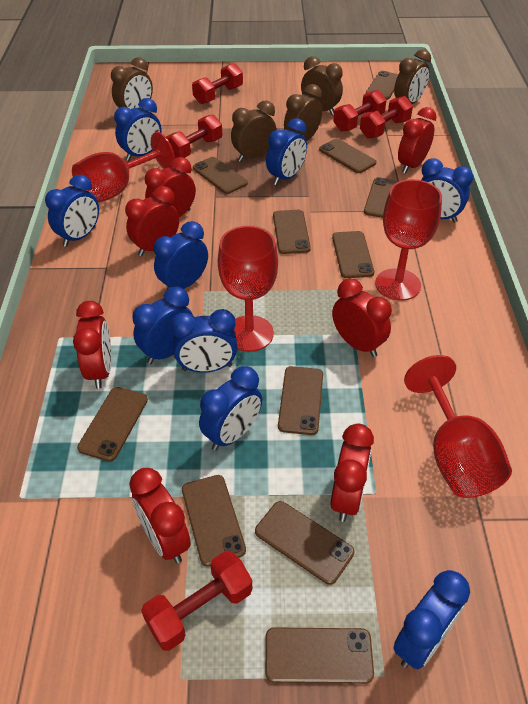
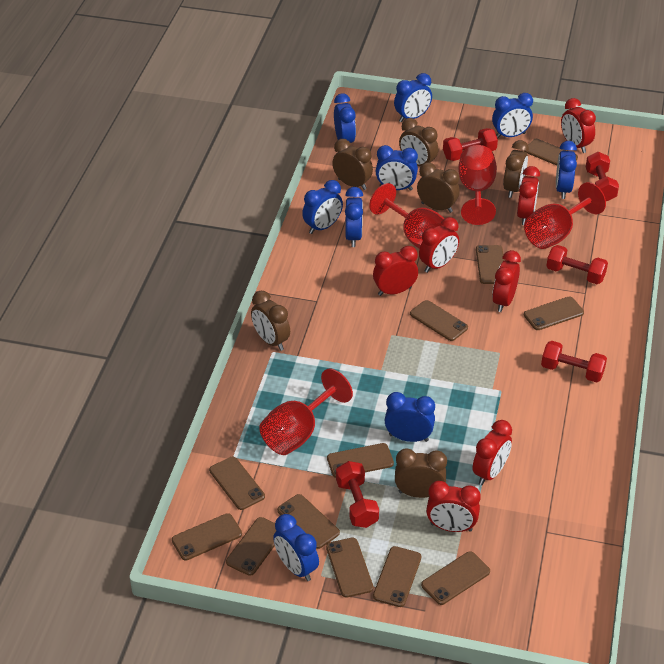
brown clock: 5 -> 6
brown phone: 11 -> 12

